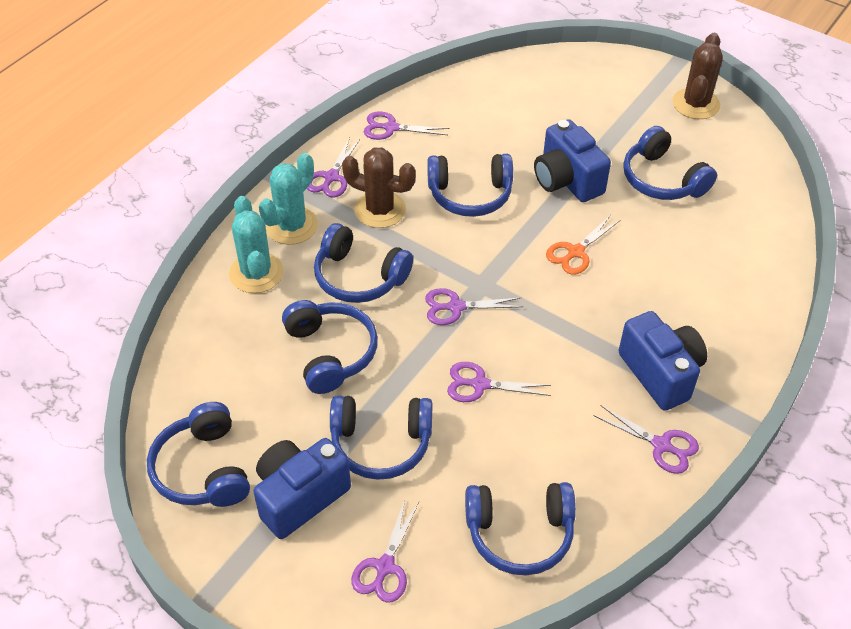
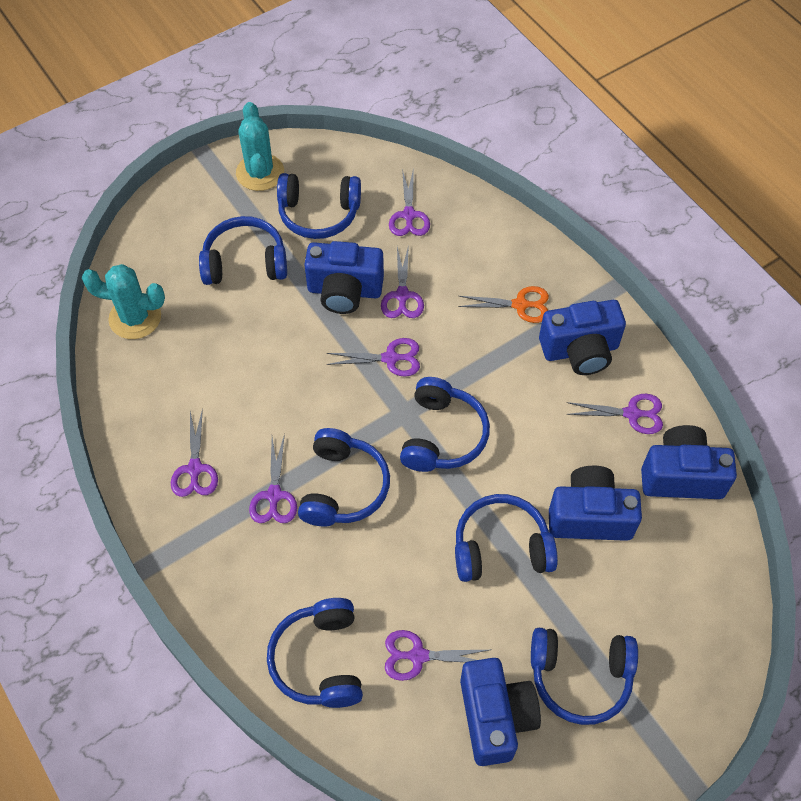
blue camera: 3 -> 5
brown cactus: 2 -> 0
purple scissors: 6 -> 7

